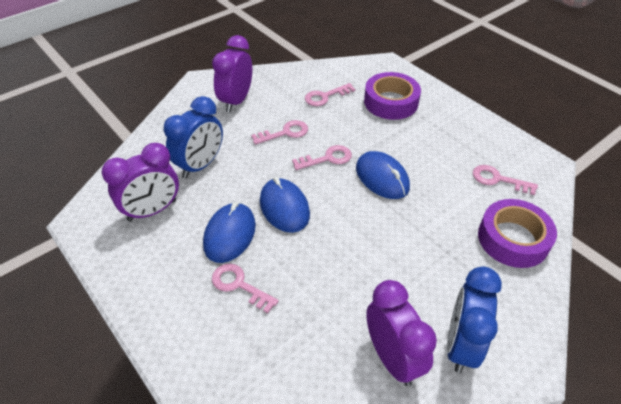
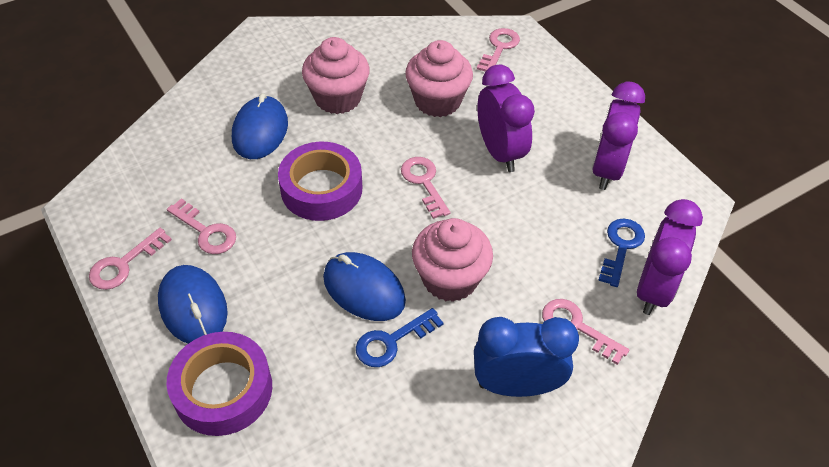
blue clock: 2 -> 1
blue key: 0 -> 2
pink cupcake: 0 -> 3

